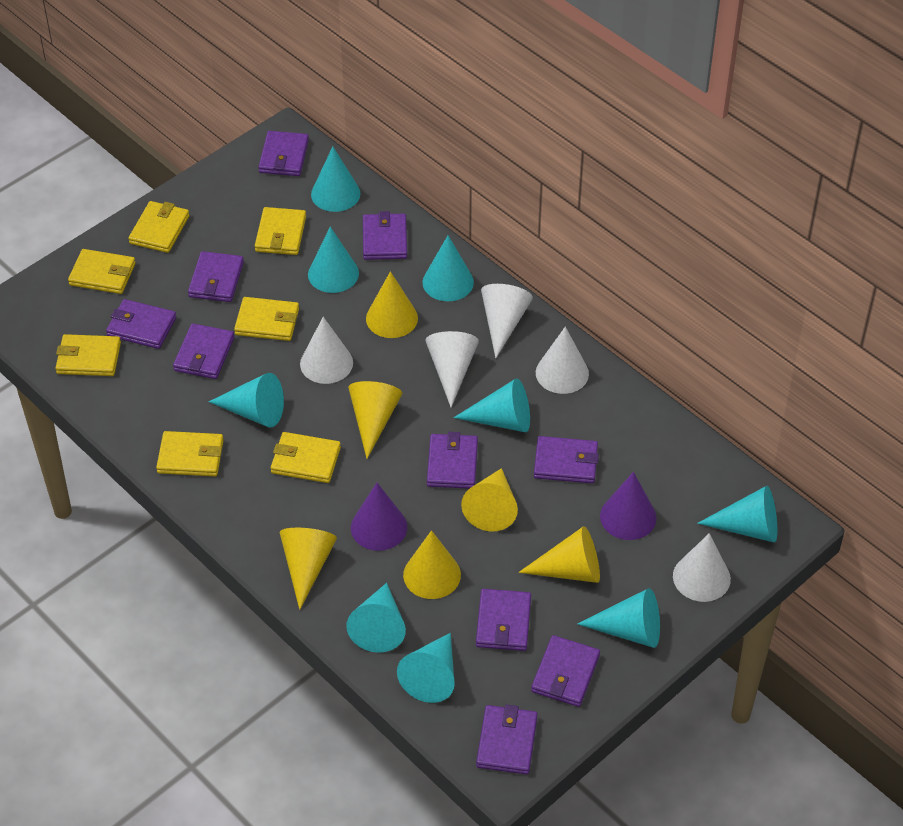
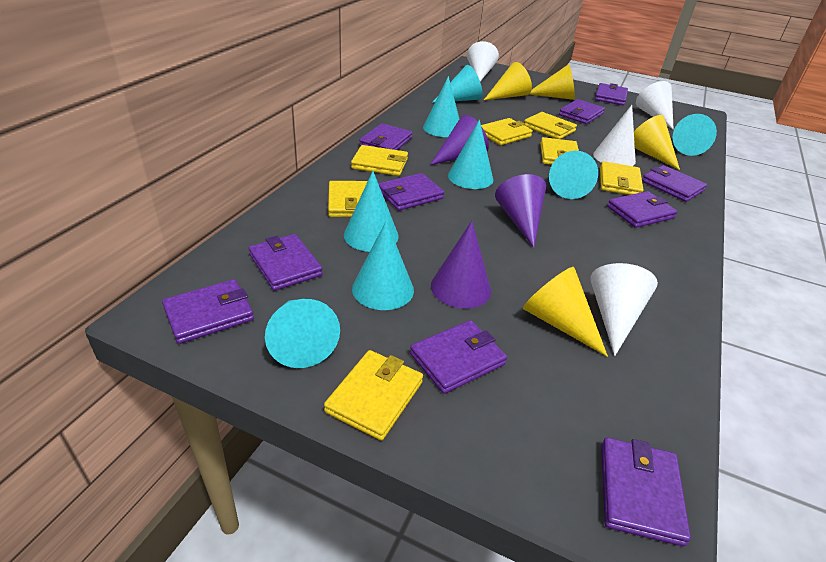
purple cone: 2 -> 3
turquoise cone: 9 -> 8
white cone: 5 -> 4
yellow cone: 6 -> 4

